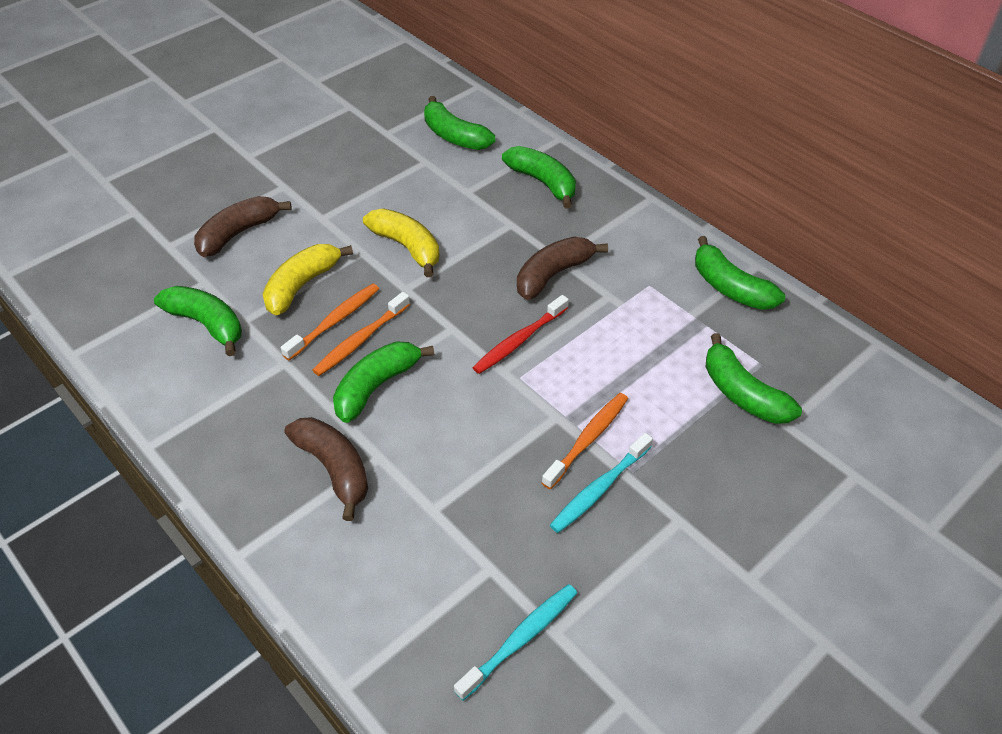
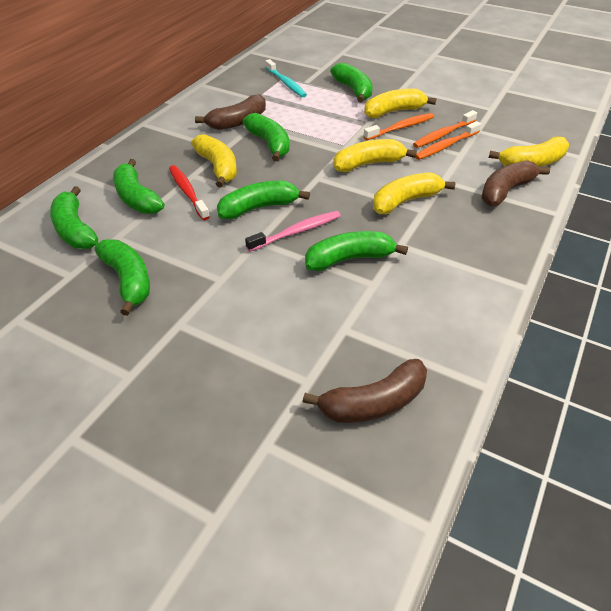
green banana: 6 -> 7
pink toothbrush: 0 -> 1
turquoise toothbrush: 2 -> 1
yellow banana: 2 -> 5

